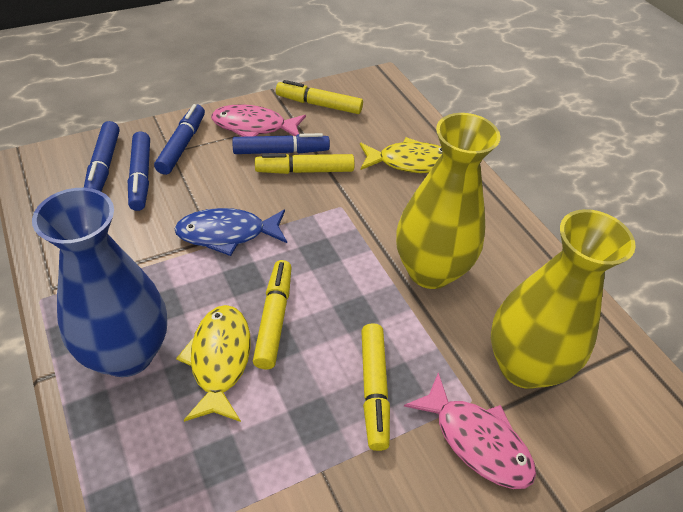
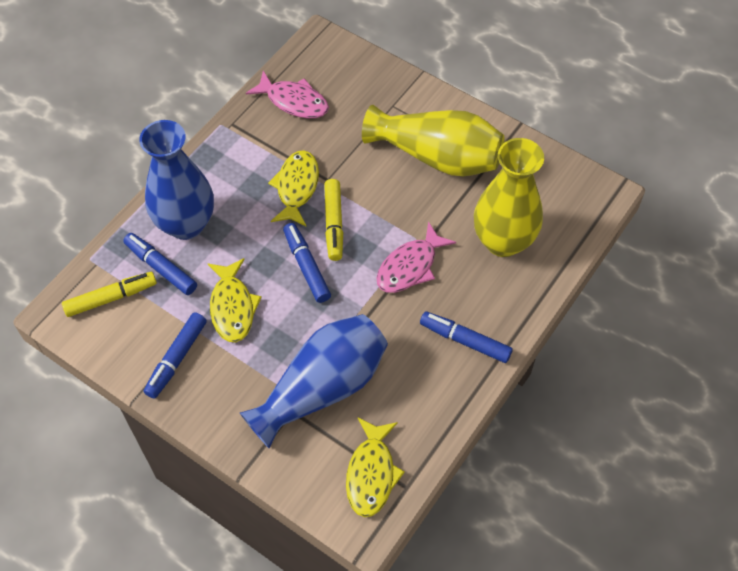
blue fish: 1 -> 0
blue vase: 1 -> 2
yellow fish: 2 -> 3
yellow marker: 4 -> 2

